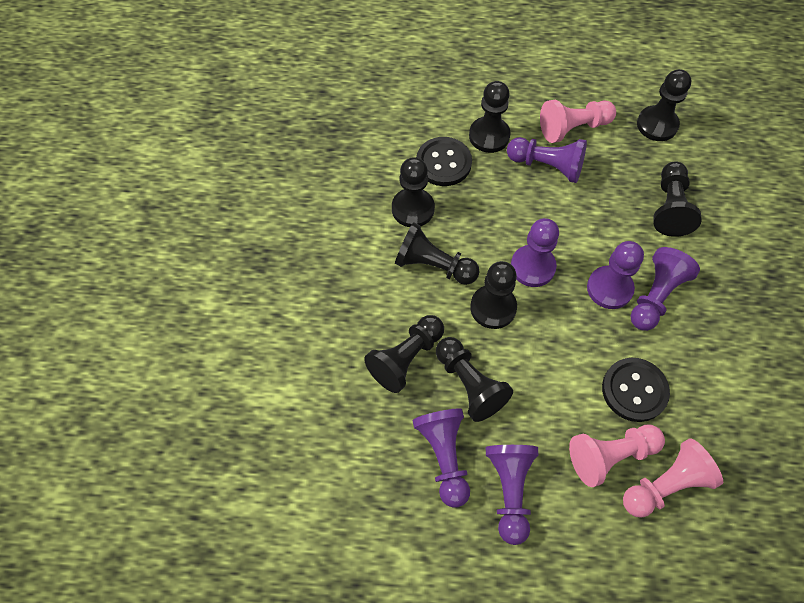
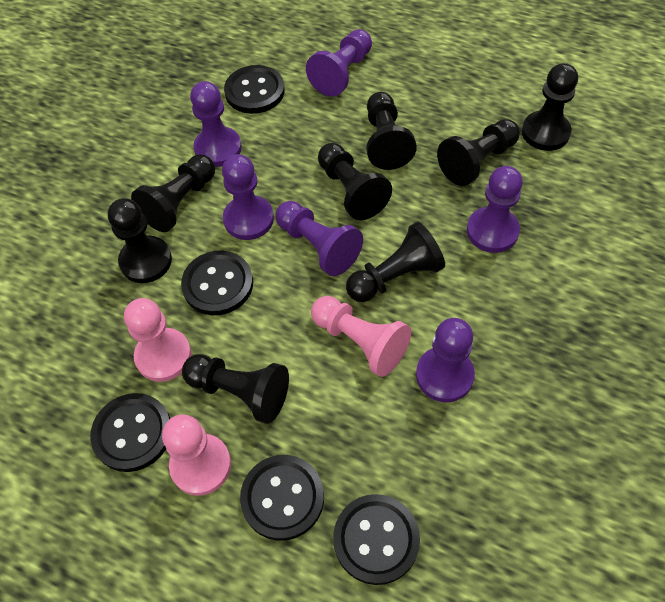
black button: 2 -> 5

